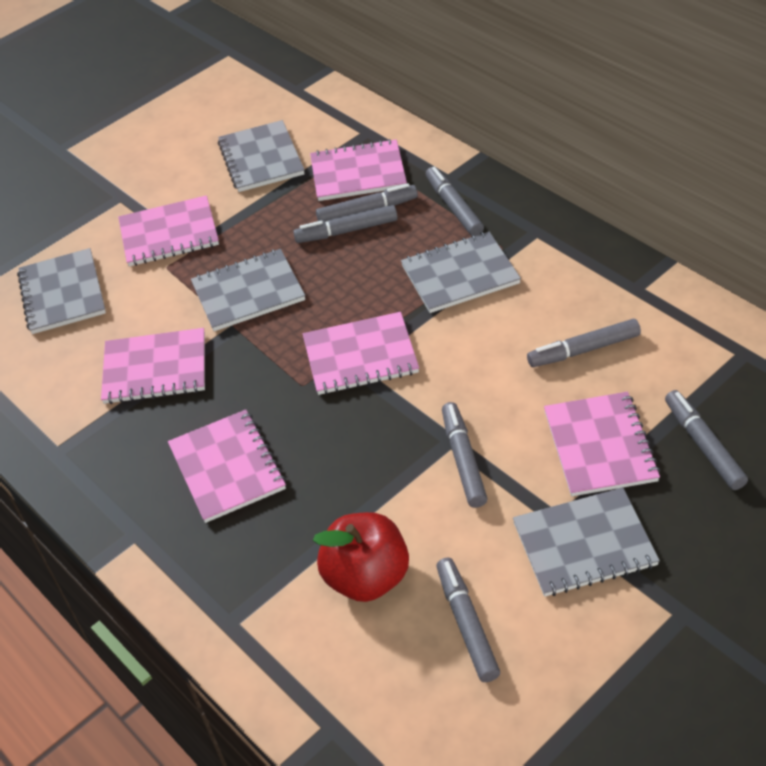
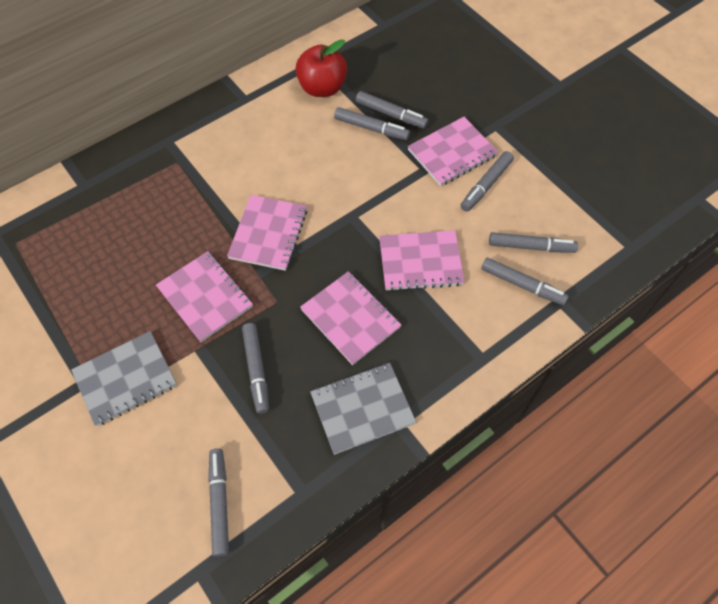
grey notebook: 5 -> 2
pink notebook: 6 -> 5

